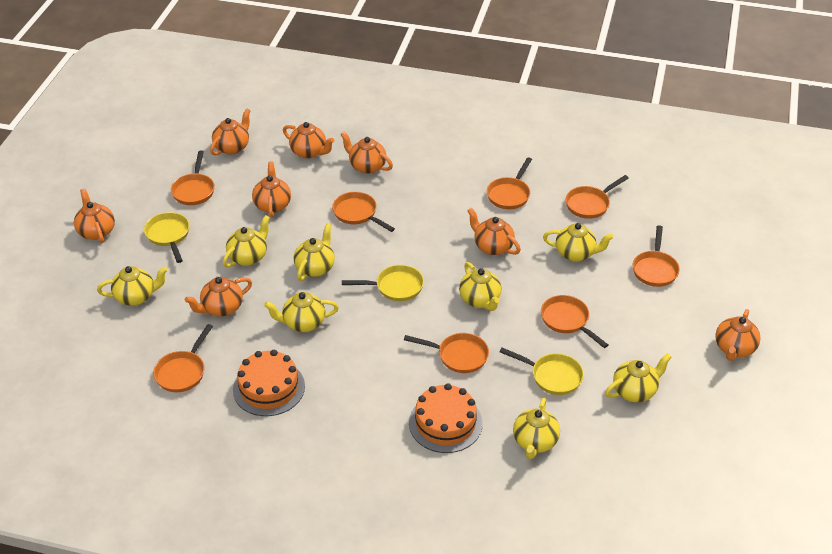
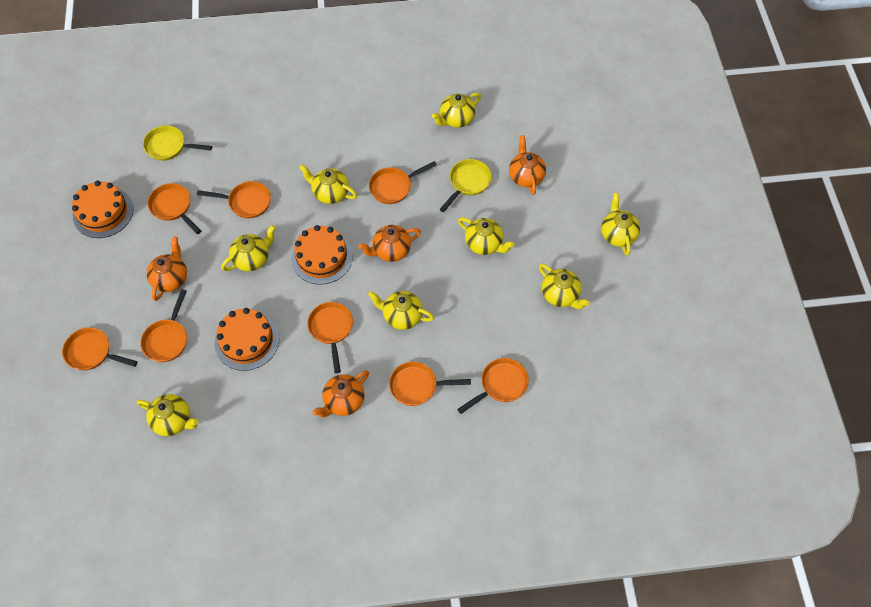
orange cake: 2 -> 3
orange teapot: 8 -> 4
yellow pan: 3 -> 2

